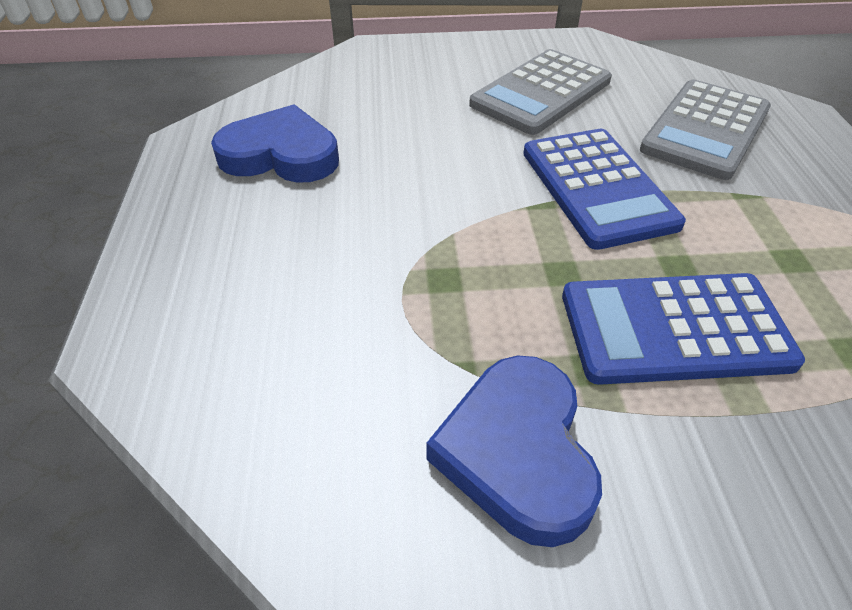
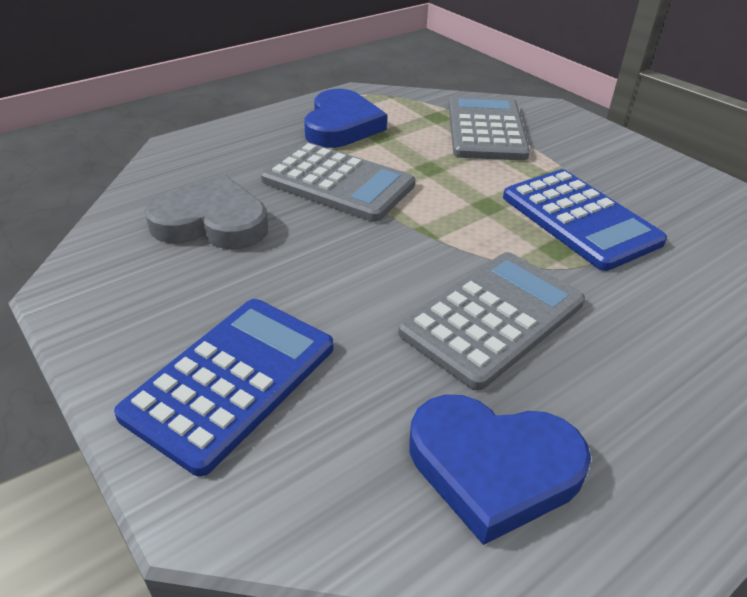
grey calculator: 2 -> 3
grey heart: 0 -> 1

